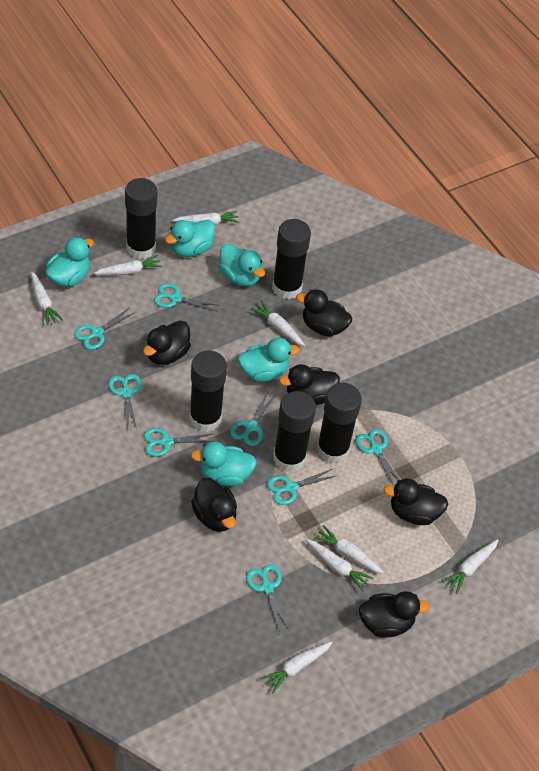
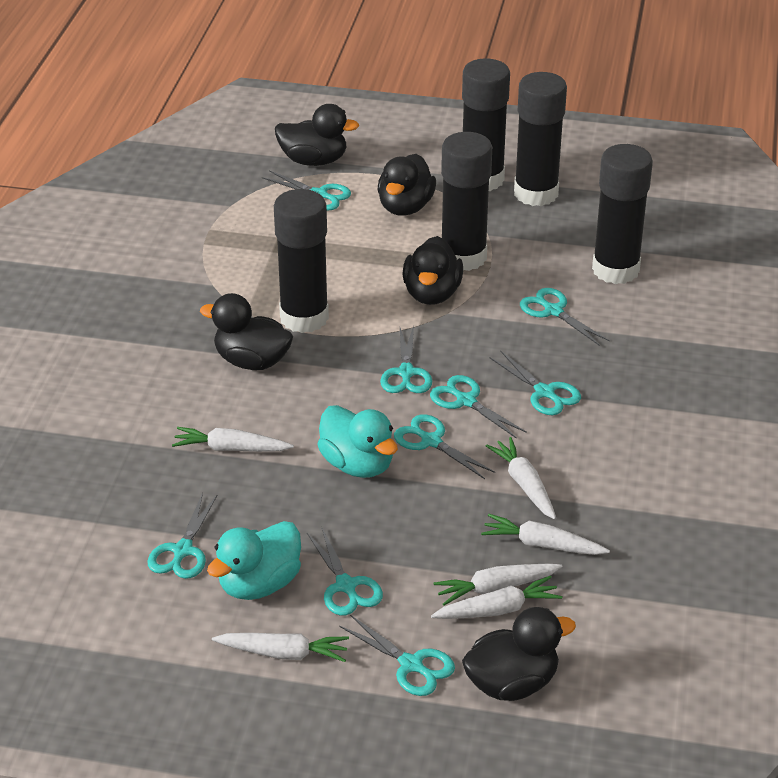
black duck: 6 -> 5
turquoise duck: 5 -> 2
turquoise scissors: 8 -> 9
white carrot: 8 -> 6

